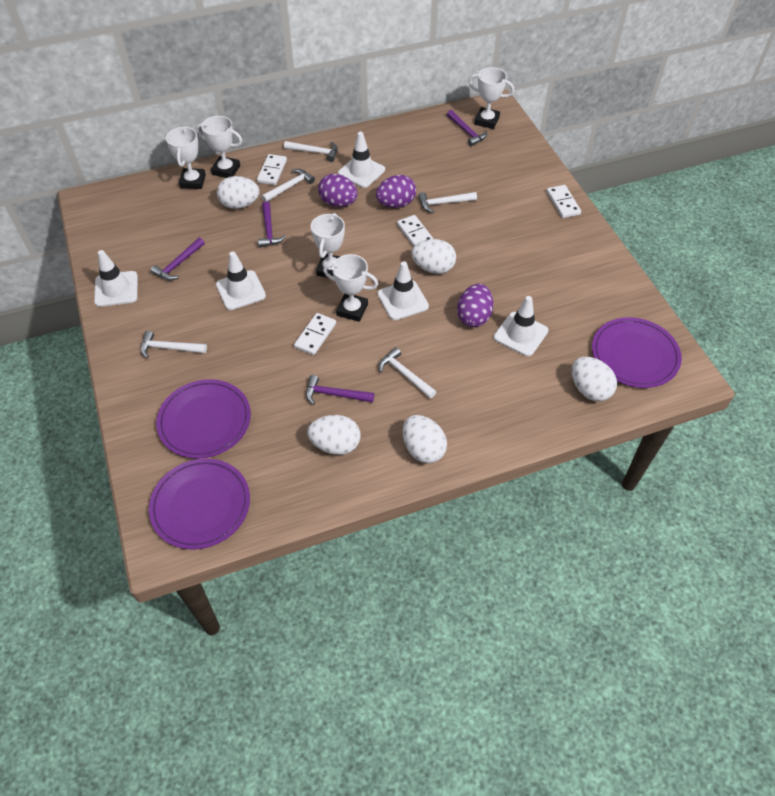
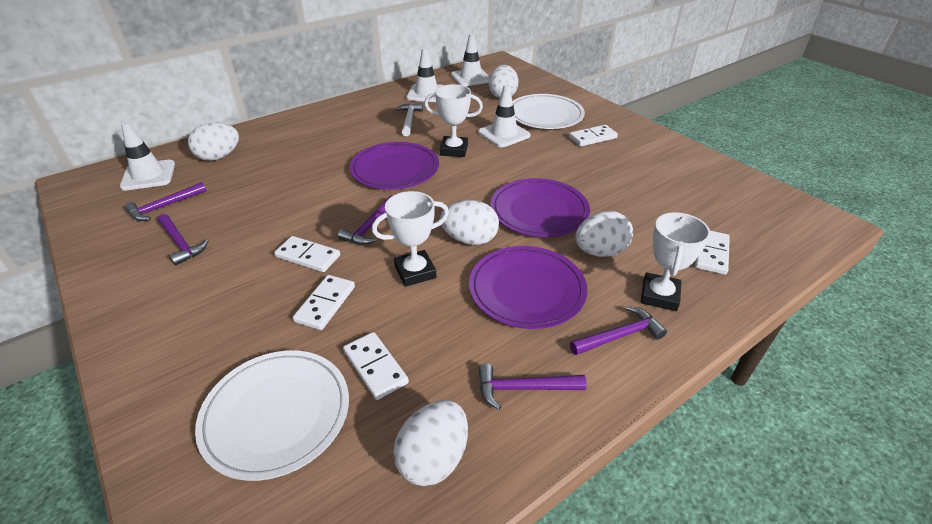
purple egg: 3 -> 0
purple hammer: 4 -> 5
white domino: 4 -> 5
white hammer: 5 -> 1
white plate: 0 -> 2
white traffic cone: 5 -> 4
white trophy: 5 -> 3

